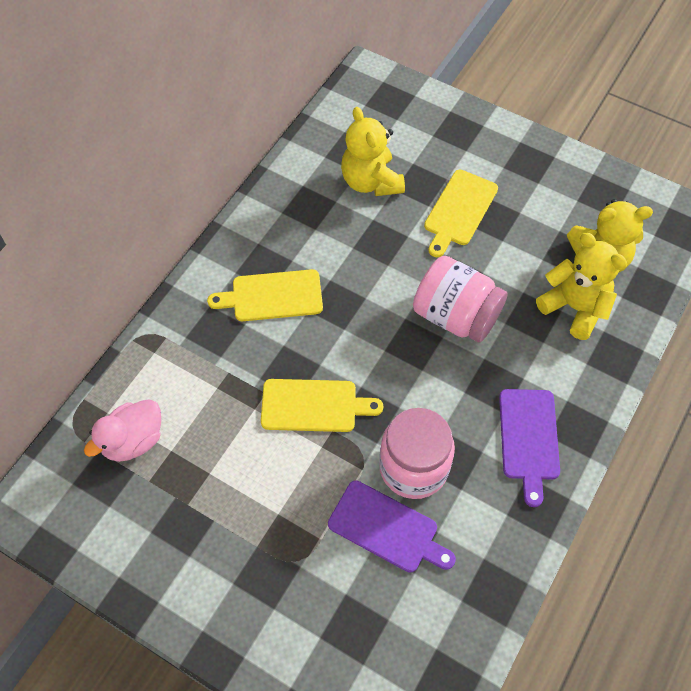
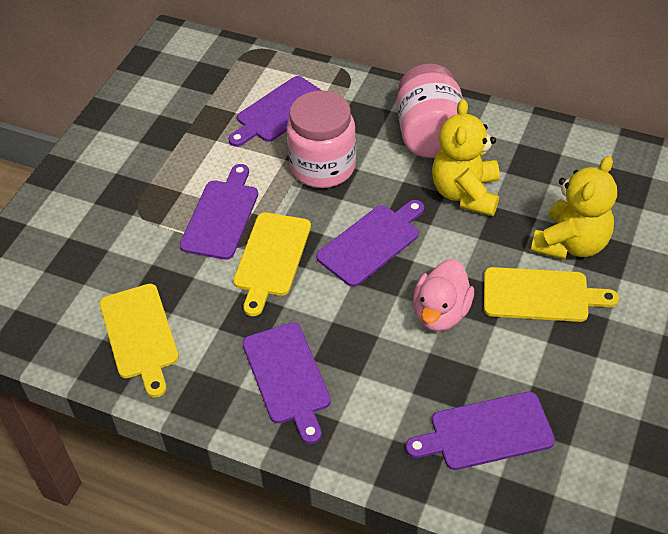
purple cutting board: 2 -> 5
yellow teddy bear: 3 -> 2

